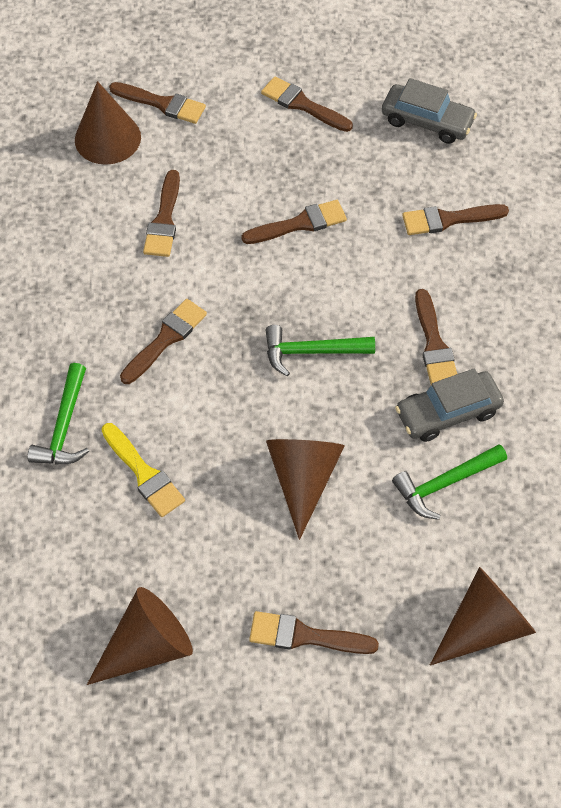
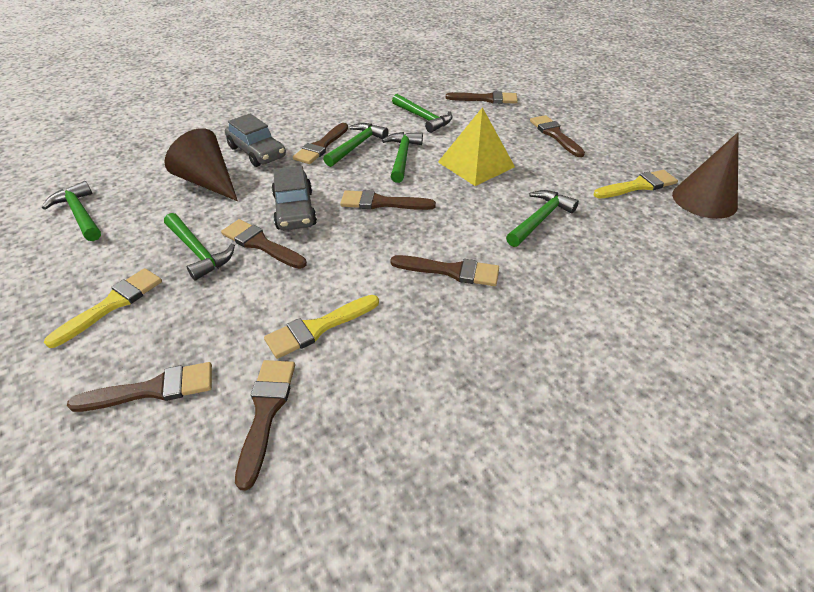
brown cone: 4 -> 2
green hammer: 3 -> 6
yellow brush: 1 -> 3
yellow pyramid: 0 -> 1

